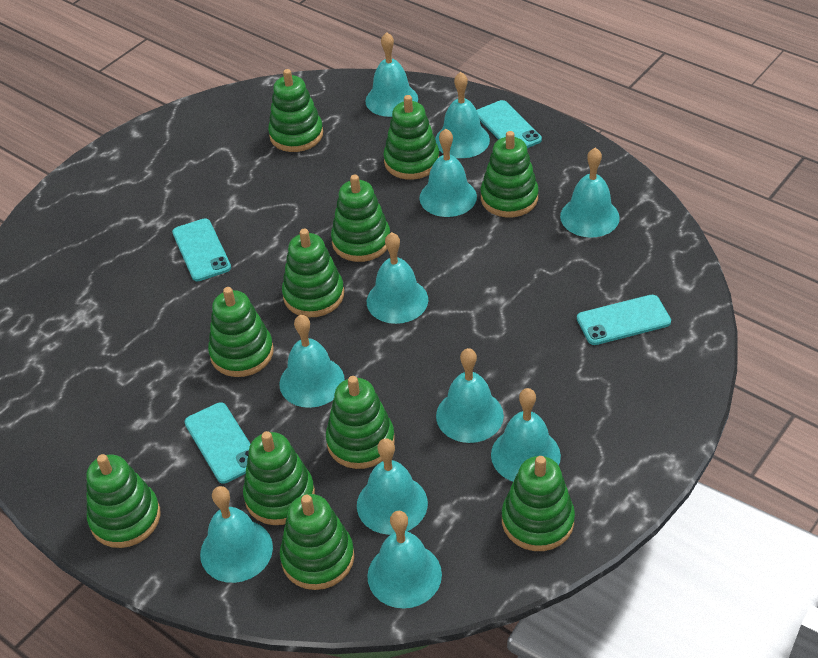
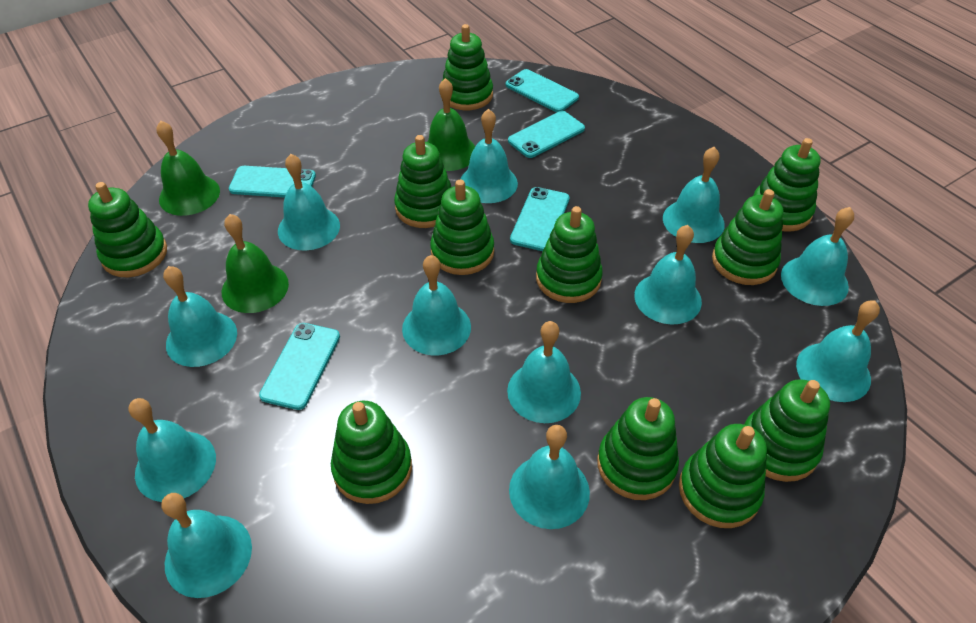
green bell: 0 -> 3
turquoise bell: 11 -> 12
turquoise phone: 4 -> 5

